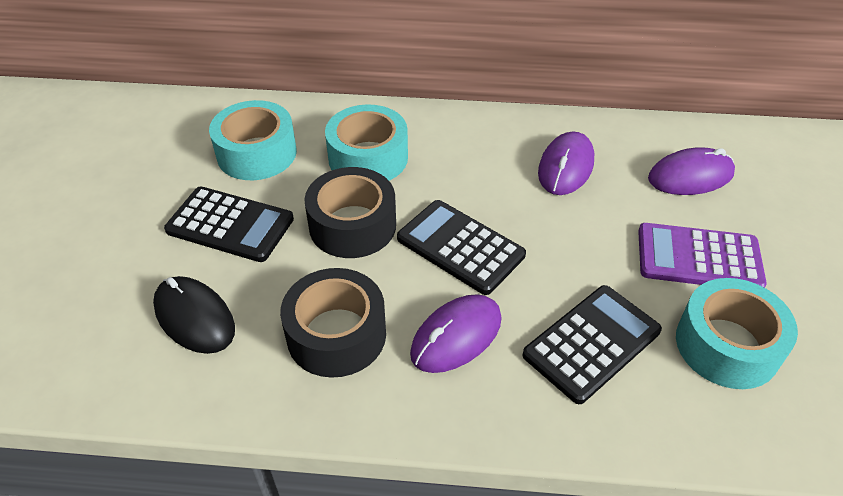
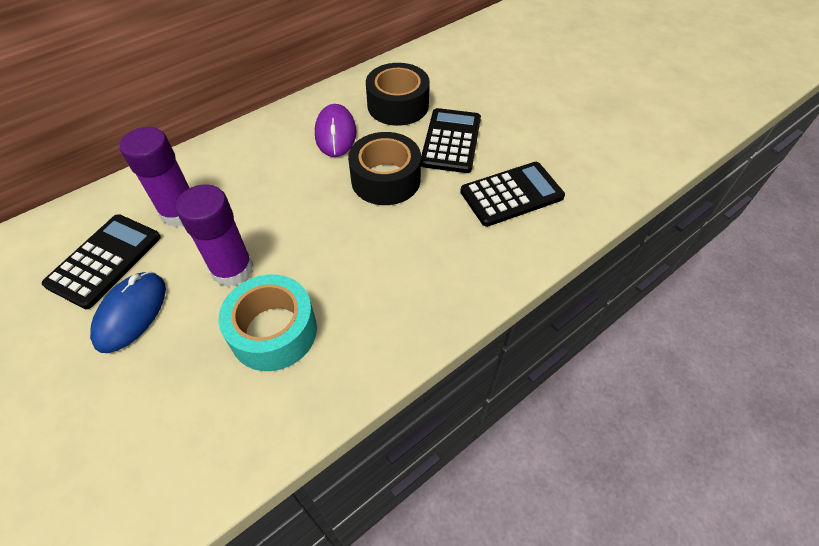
black mouse: 1 -> 0
blue mouse: 0 -> 1
purple calculator: 1 -> 0
purple glue stick: 0 -> 2
purple mouse: 3 -> 1
turquoise tape: 3 -> 1

